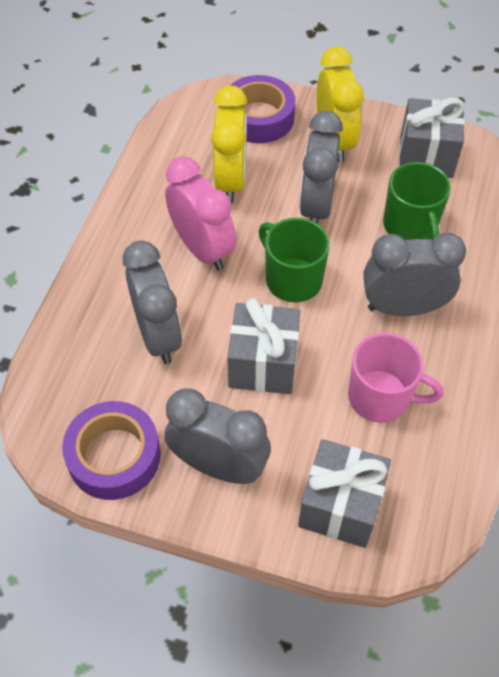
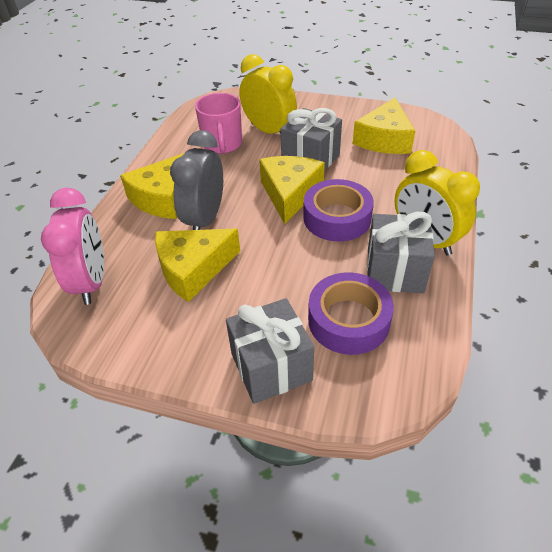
green mug: 2 -> 0
grey clock: 4 -> 1
yellow cheese: 0 -> 4

